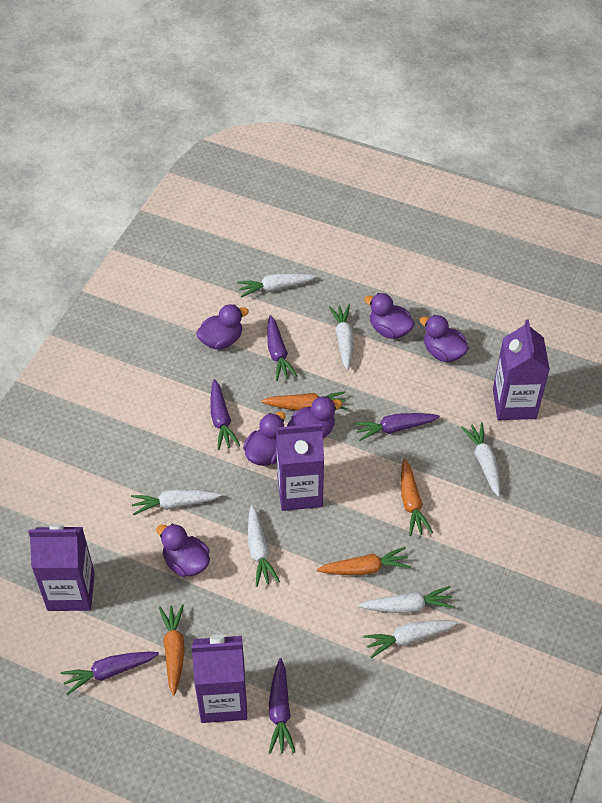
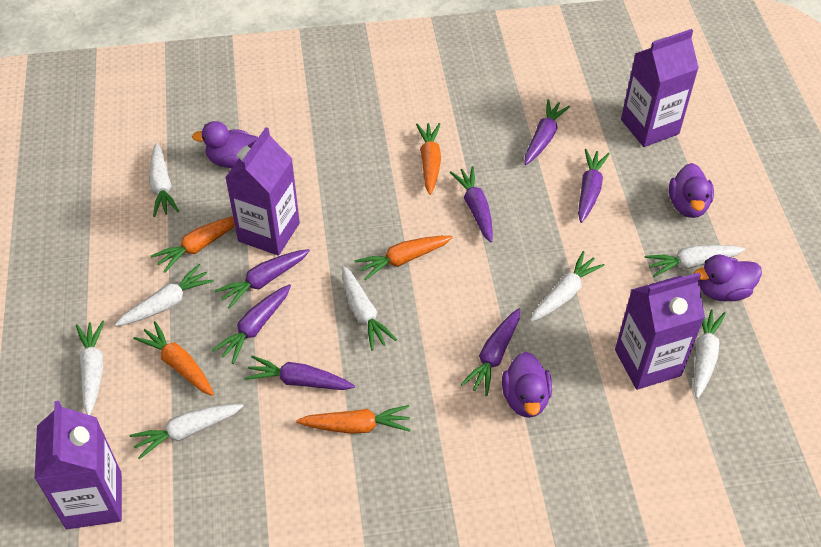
orange carrot: 4 -> 5
purple carrot: 5 -> 7
purple duck: 6 -> 4
white carrot: 7 -> 8

